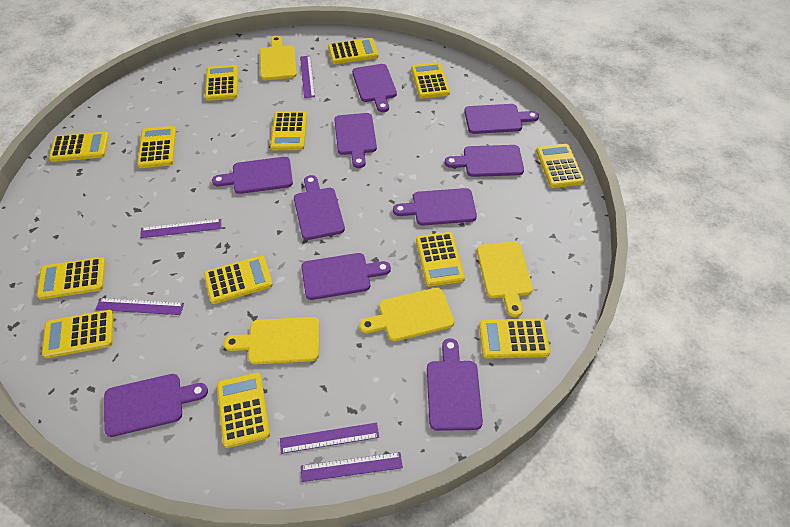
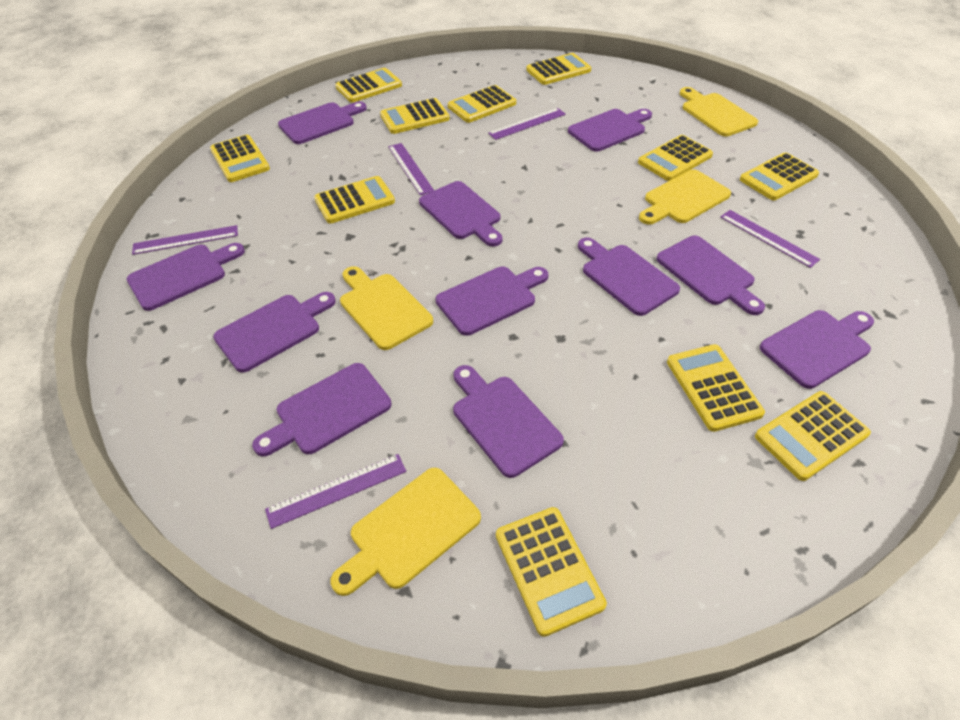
purple cutting board: 10 -> 11
yellow calculator: 13 -> 11

